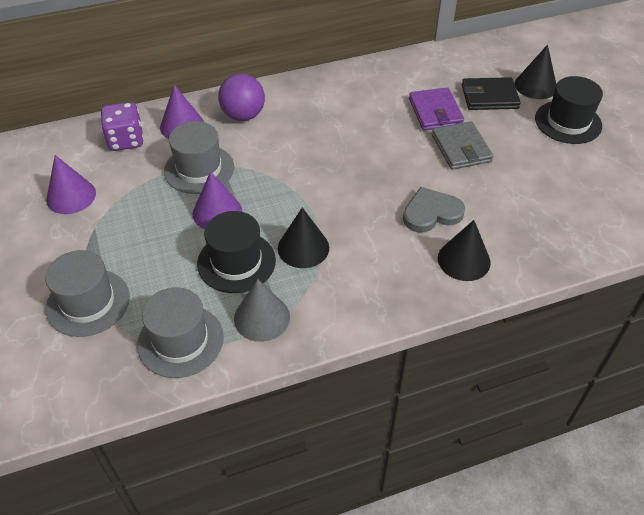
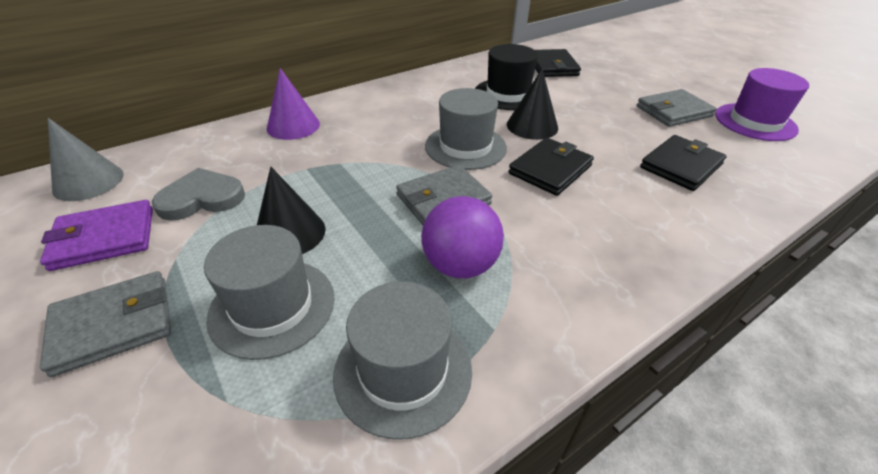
black cone: 3 -> 2
black hat: 2 -> 1
black wallet: 1 -> 3
grey wallet: 1 -> 3
purple cone: 3 -> 1
purple dice: 1 -> 0
purple hat: 0 -> 1

